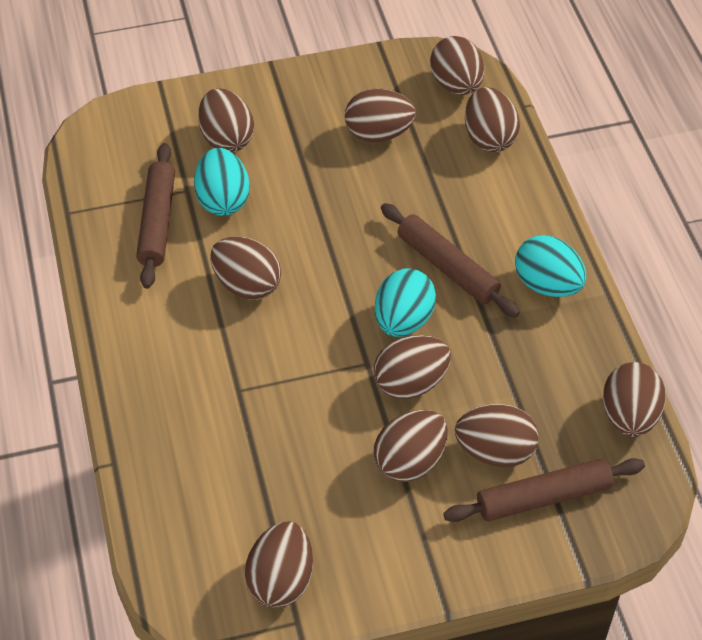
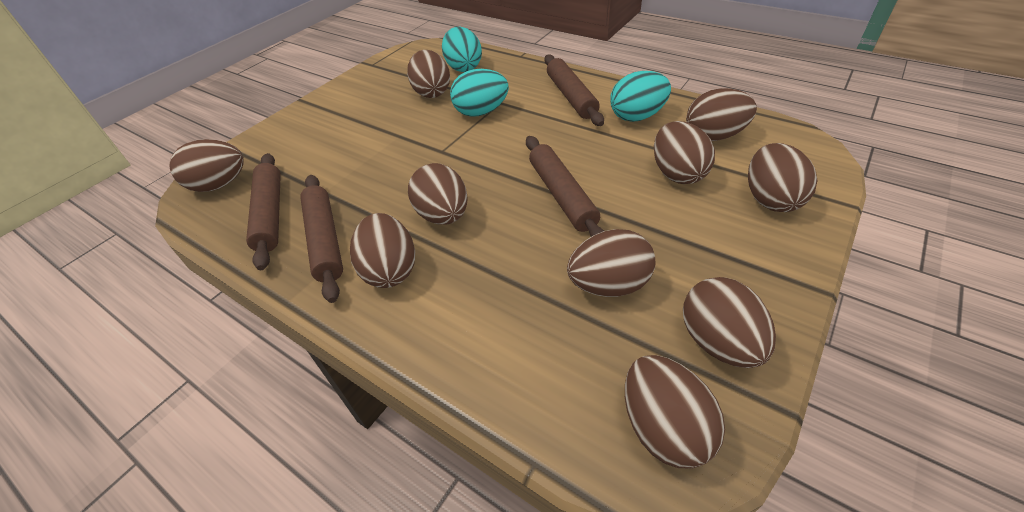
brown rolling pin: 3 -> 4

